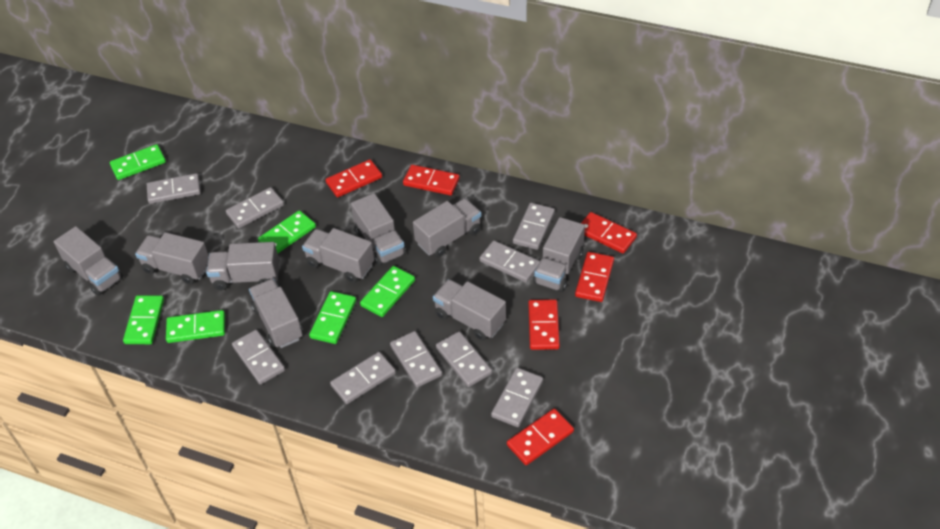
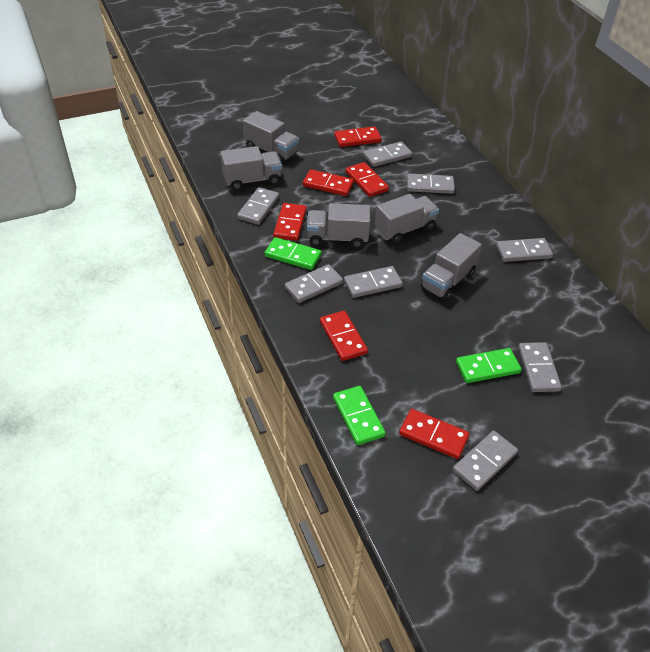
green domino: 6 -> 3
grey domino: 9 -> 8
grey truck: 9 -> 5

